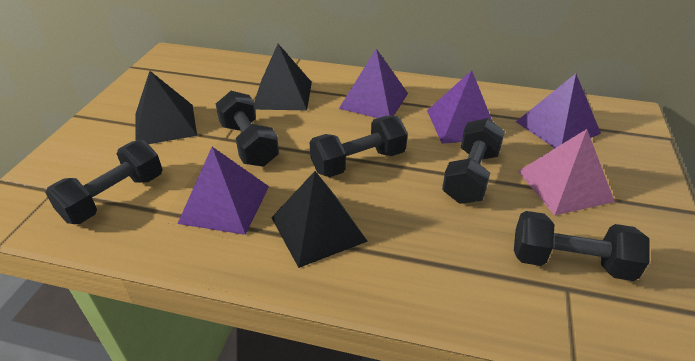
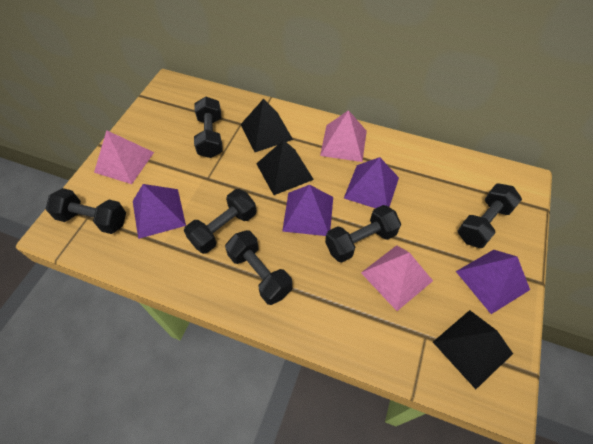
black dumbbell: 5 -> 6
pink pyramid: 1 -> 3

